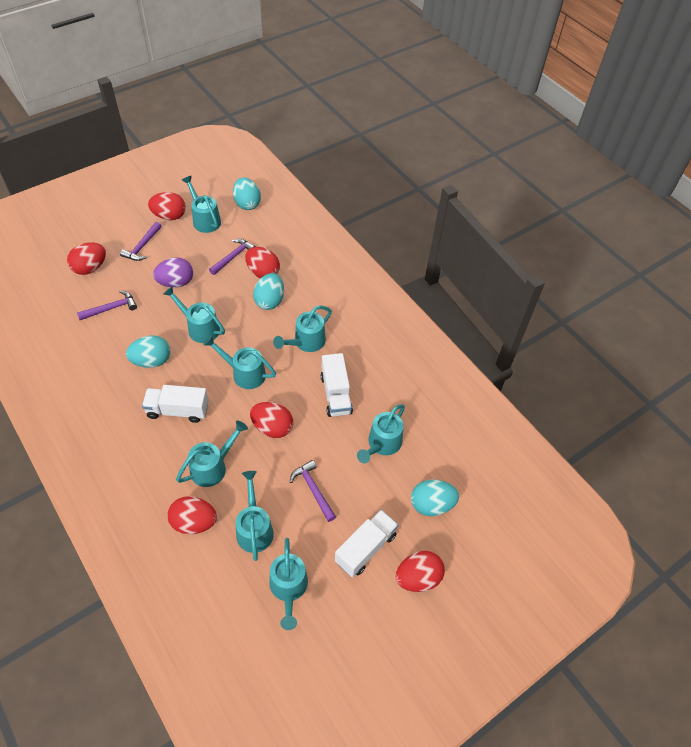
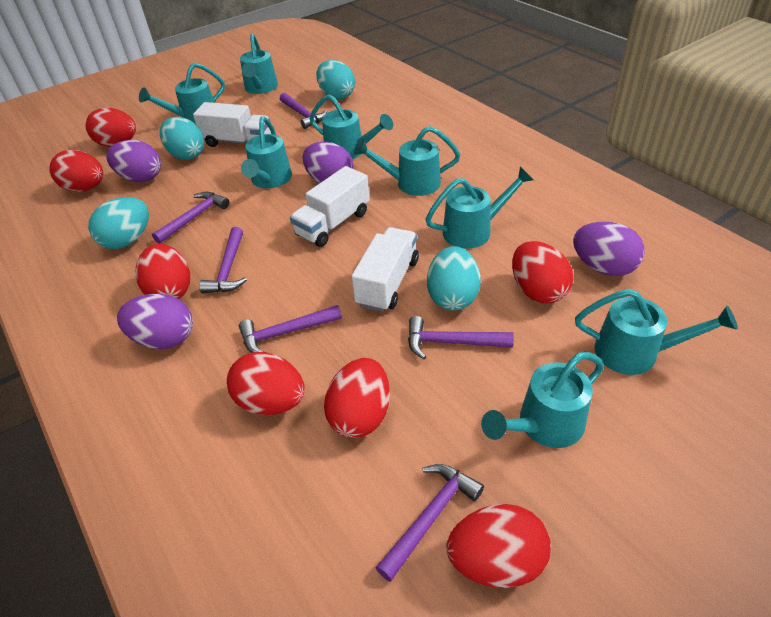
purple egg: 1 -> 4
purple hammer: 4 -> 6
red egg: 6 -> 7

